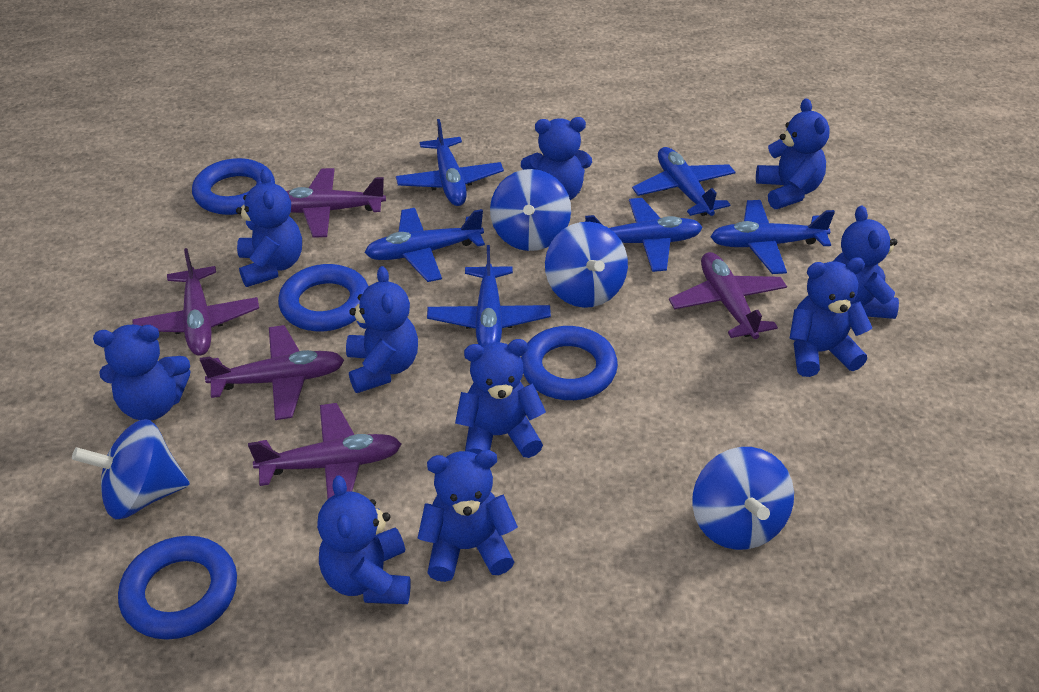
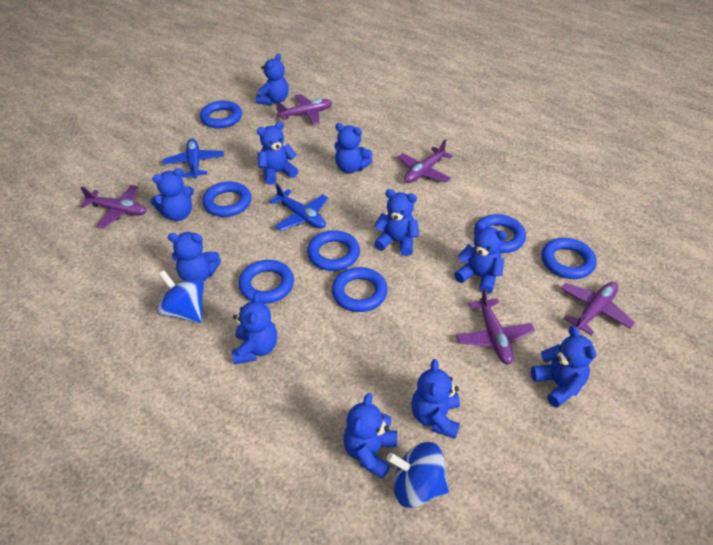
blue plane: 6 -> 2
blue ring: 4 -> 7
blue spinning top: 4 -> 2
blue teddy bear: 10 -> 11

